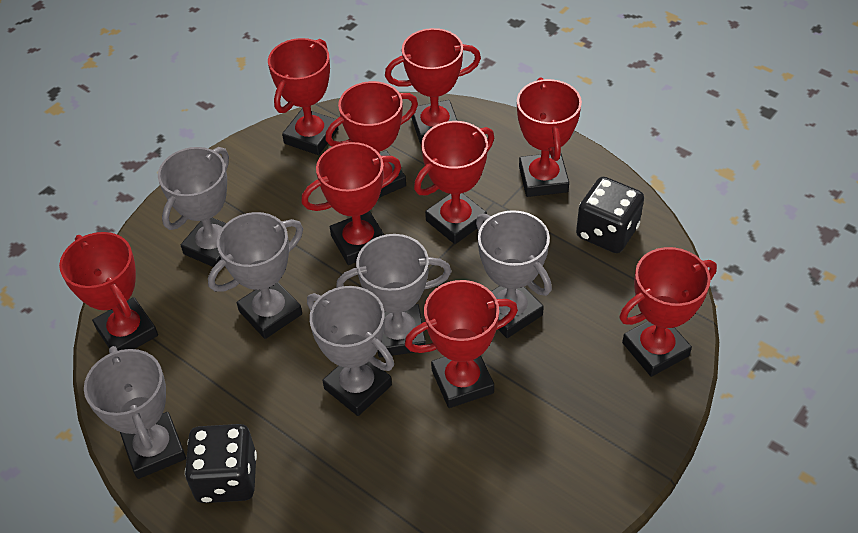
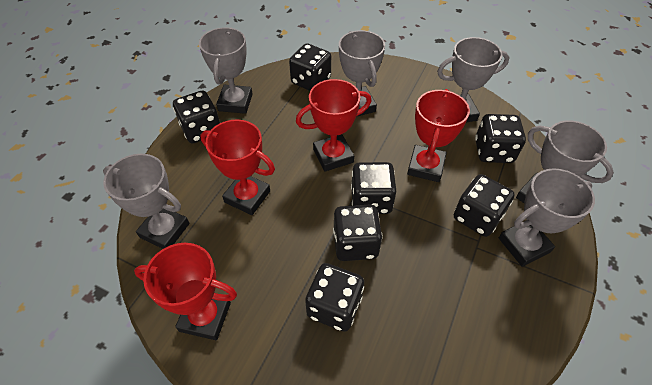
black dice: 2 -> 7
red trophy: 9 -> 4

